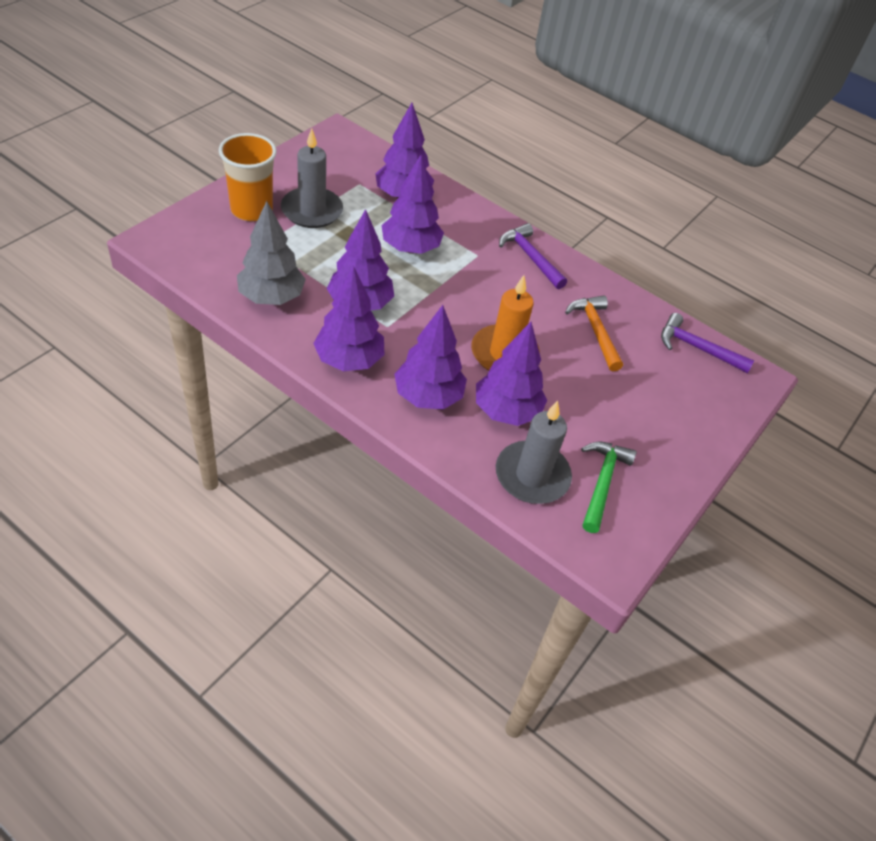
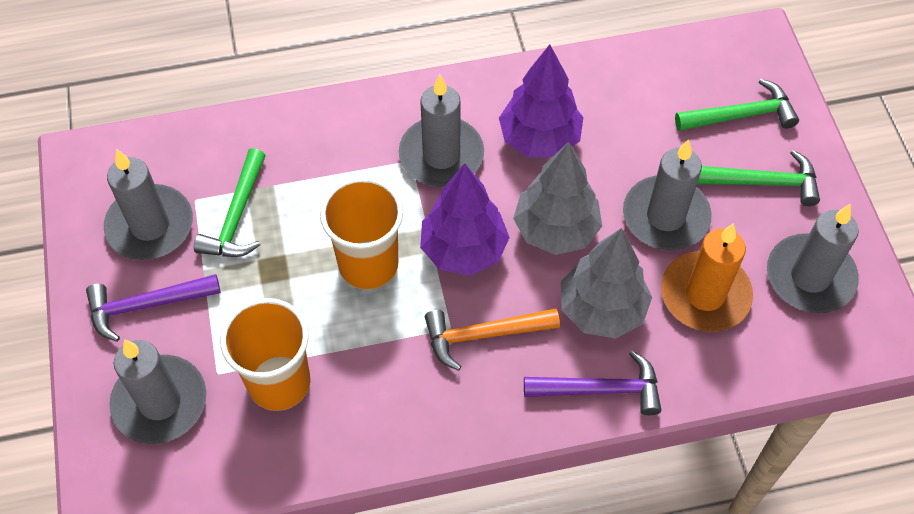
green hammer: 1 -> 3
grey candle: 2 -> 5
grey tree: 1 -> 2
orange cup: 1 -> 2
purple tree: 6 -> 2

